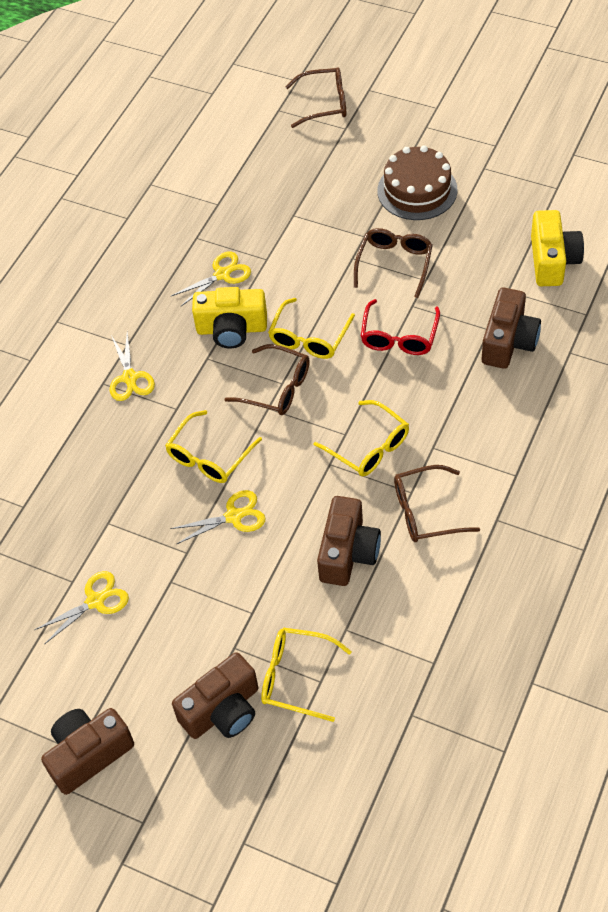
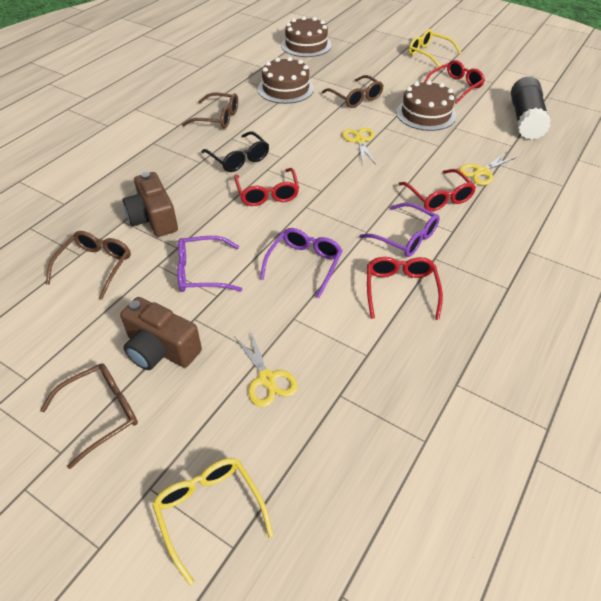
black glasses: 0 -> 1
black glue stick: 0 -> 1
brown cake: 1 -> 3
brown camera: 4 -> 2
purple glasses: 0 -> 3
red glasses: 1 -> 4
yellow camera: 2 -> 0
yellow glasses: 4 -> 2
yellow scissors: 4 -> 3

